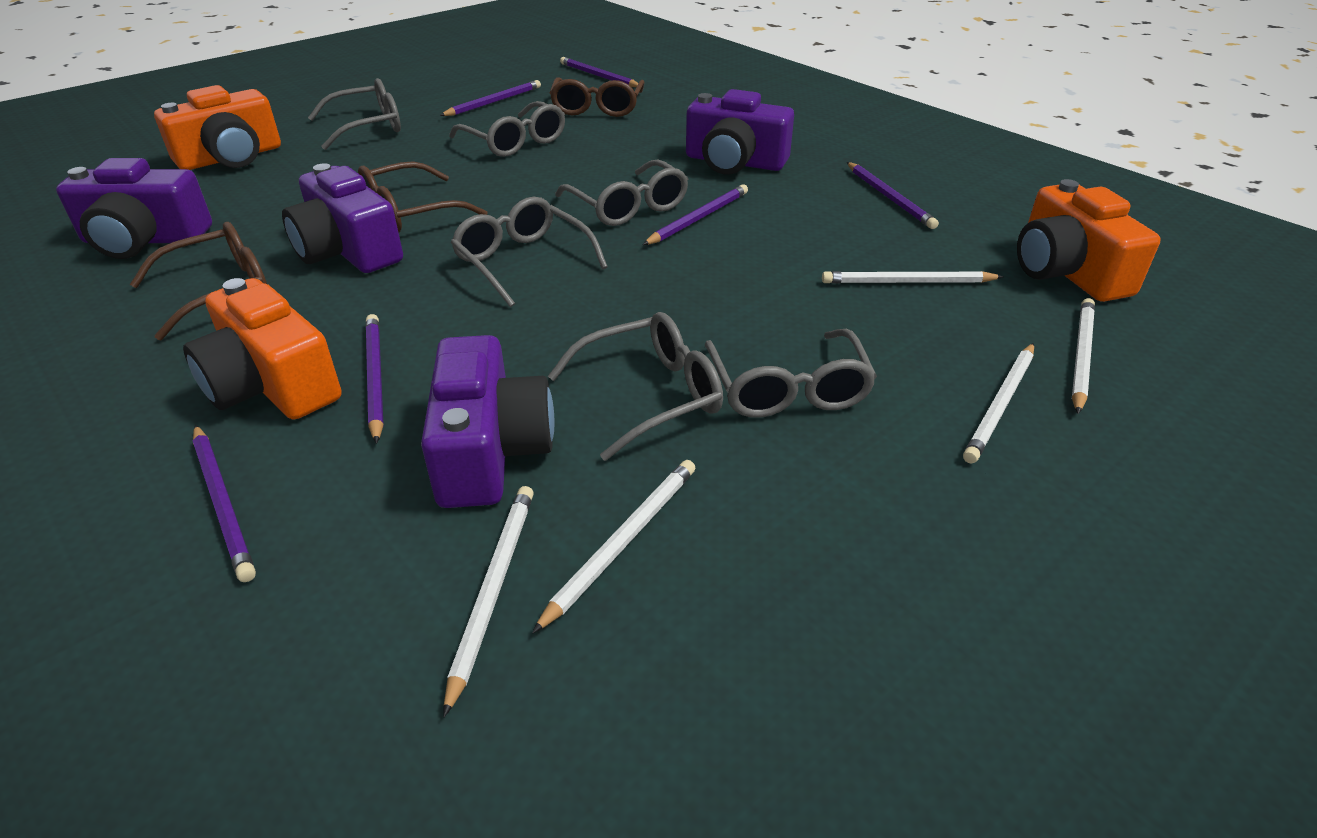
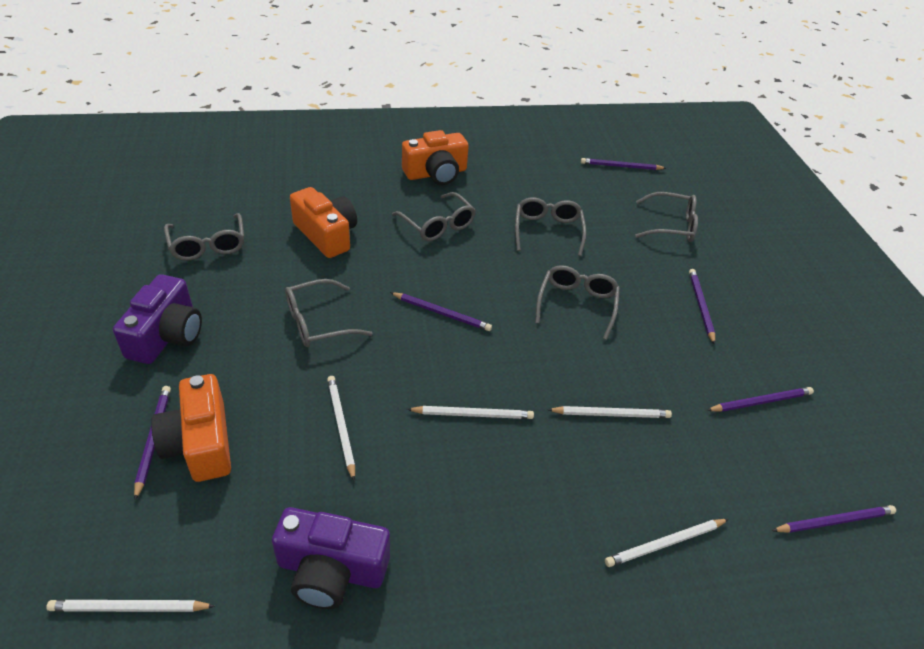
brown glasses: 3 -> 0
purple camera: 4 -> 2

